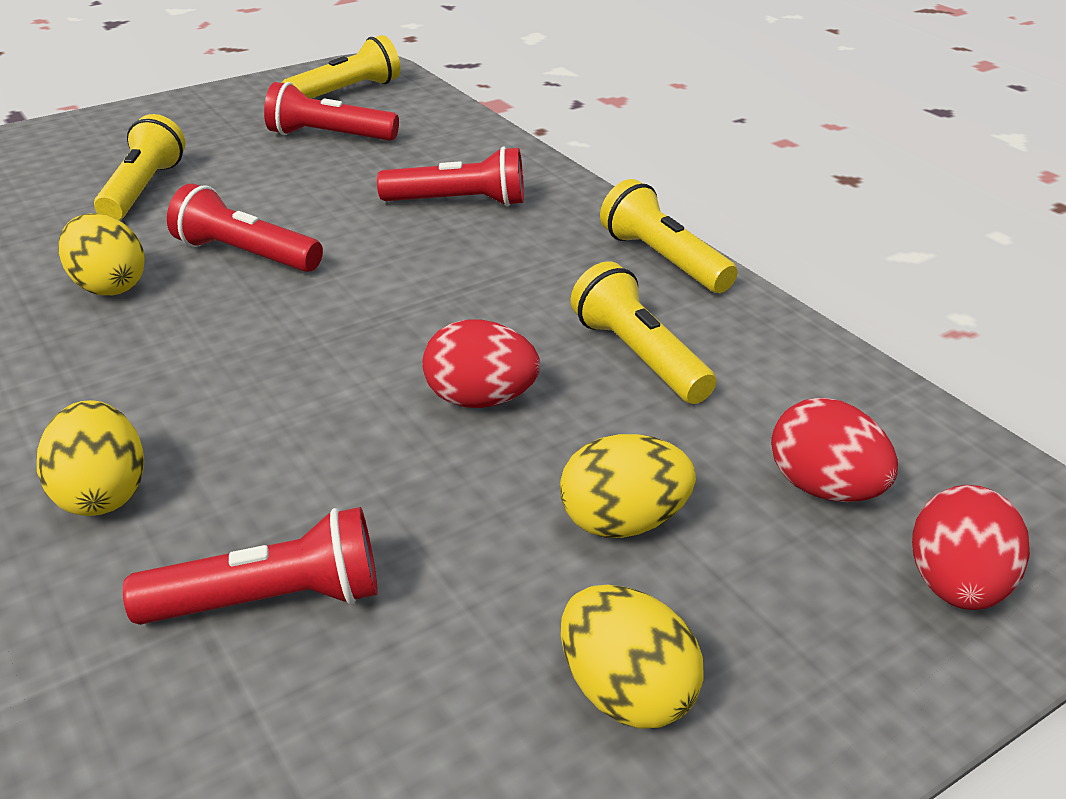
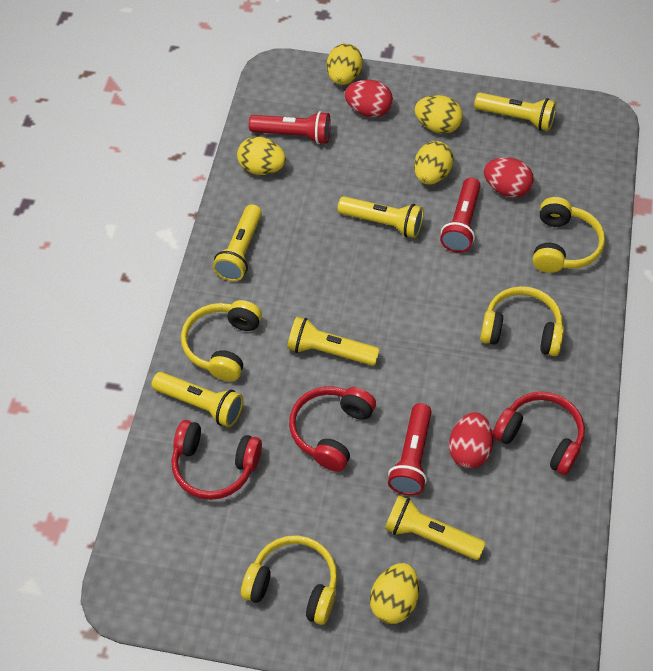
red flashlight: 4 -> 3
red headphones: 0 -> 3
yellow egg: 4 -> 5
yellow flashlight: 4 -> 6
yellow headphones: 0 -> 4

